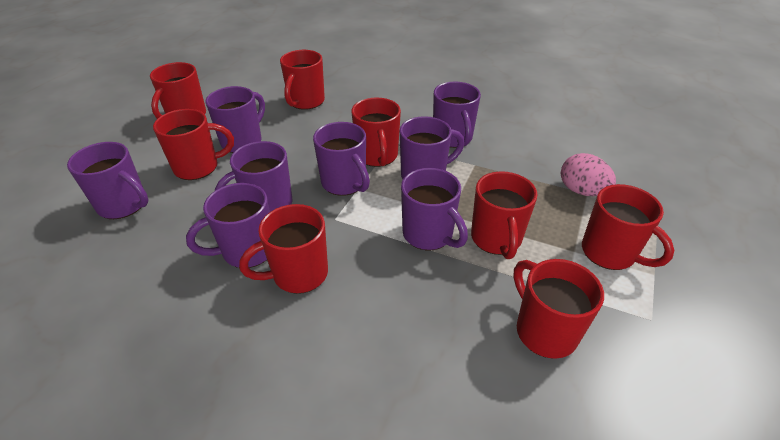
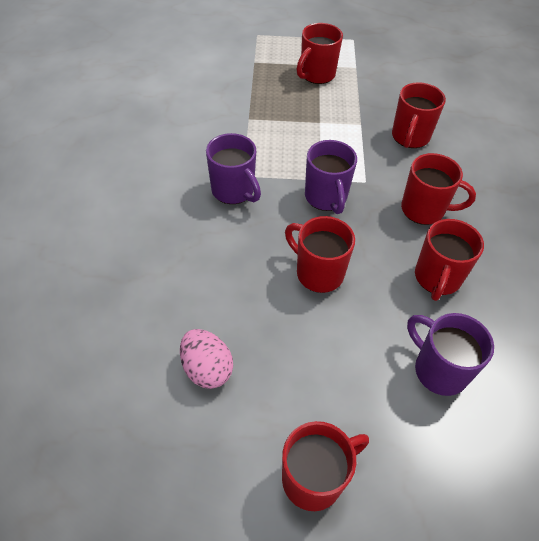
purple mug: 8 -> 3
red mug: 8 -> 6

